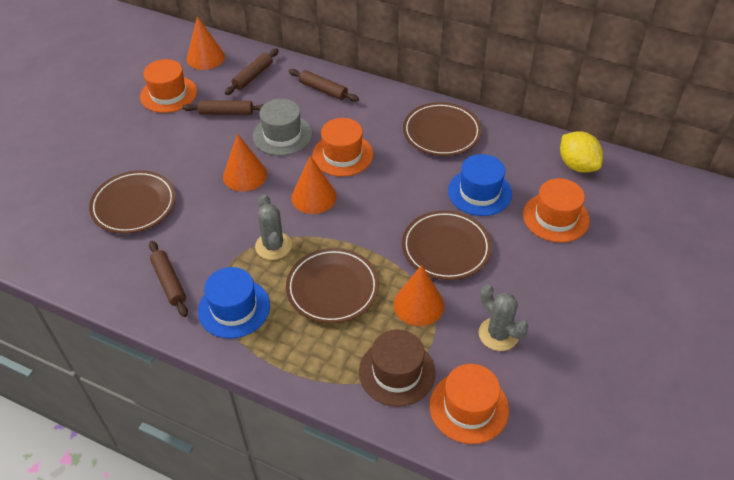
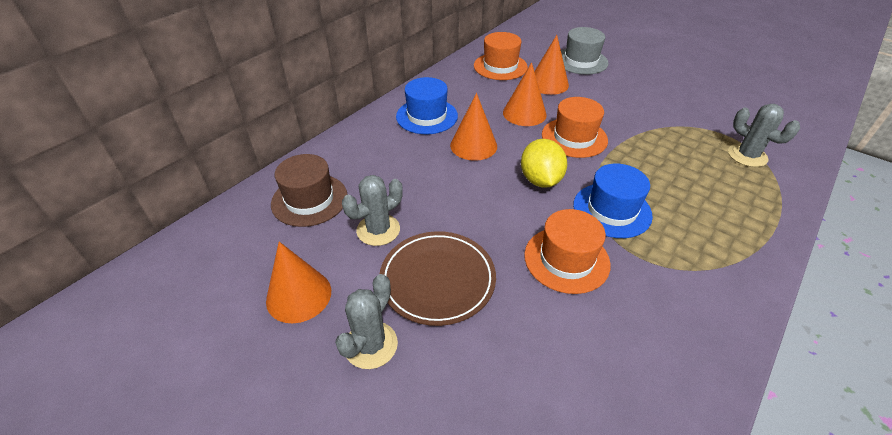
brown plate: 4 -> 1
brown rolling pin: 4 -> 0
grey cactus: 2 -> 3
orange hat: 4 -> 3

